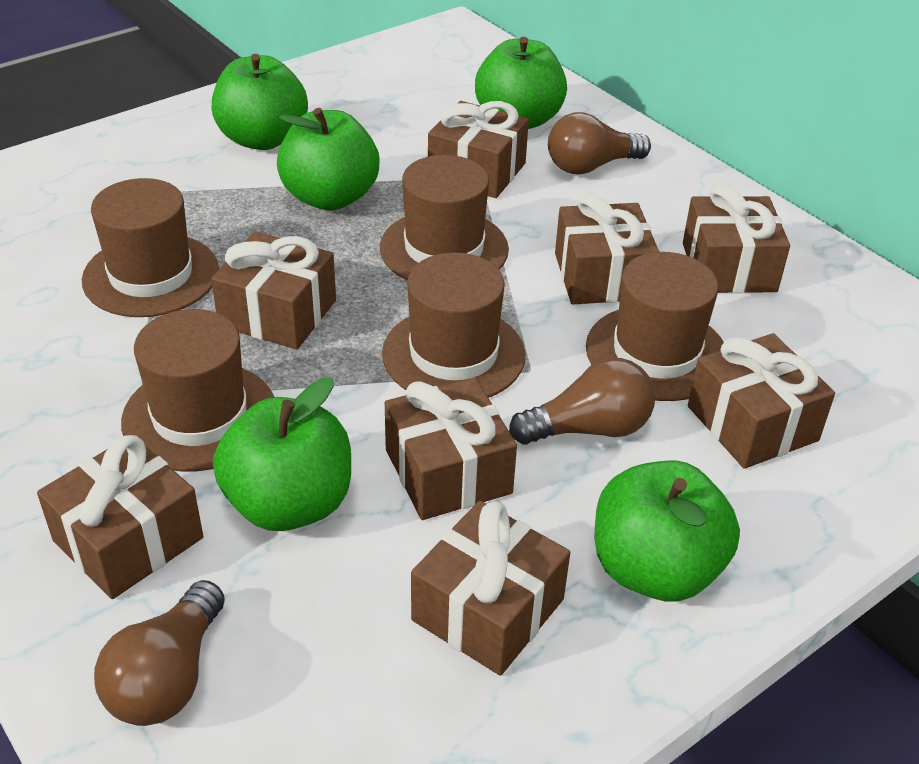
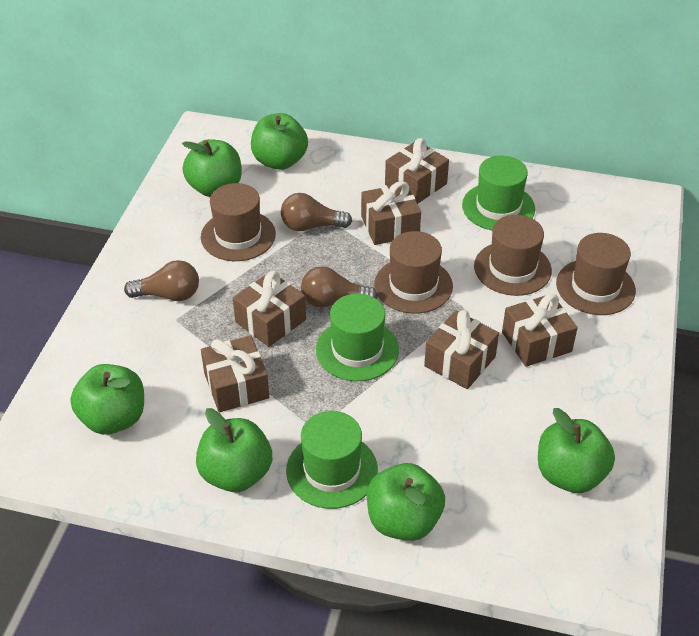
brown gift: 8 -> 6
brown hat: 5 -> 4
green apple: 5 -> 6
green hat: 0 -> 3

